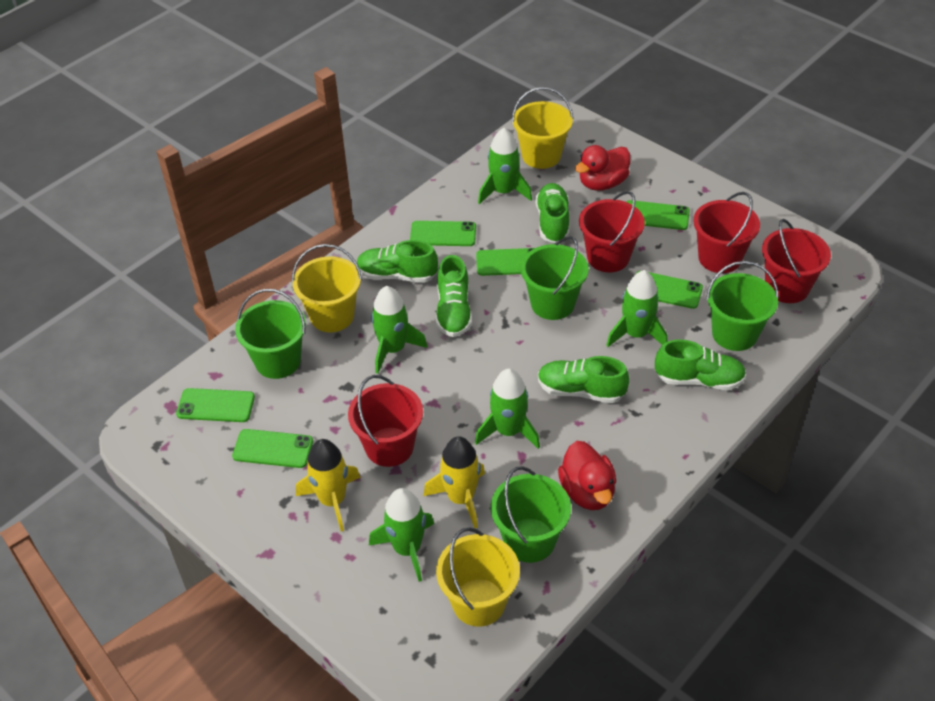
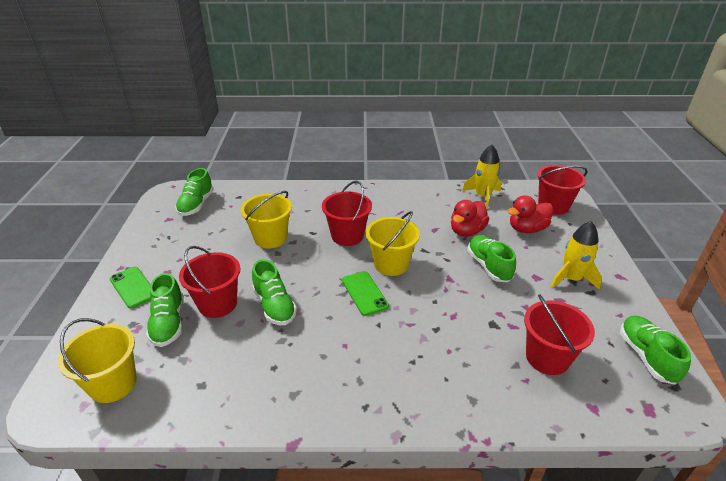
green bucket: 4 -> 0
green phone: 6 -> 2
green rocket: 5 -> 0

